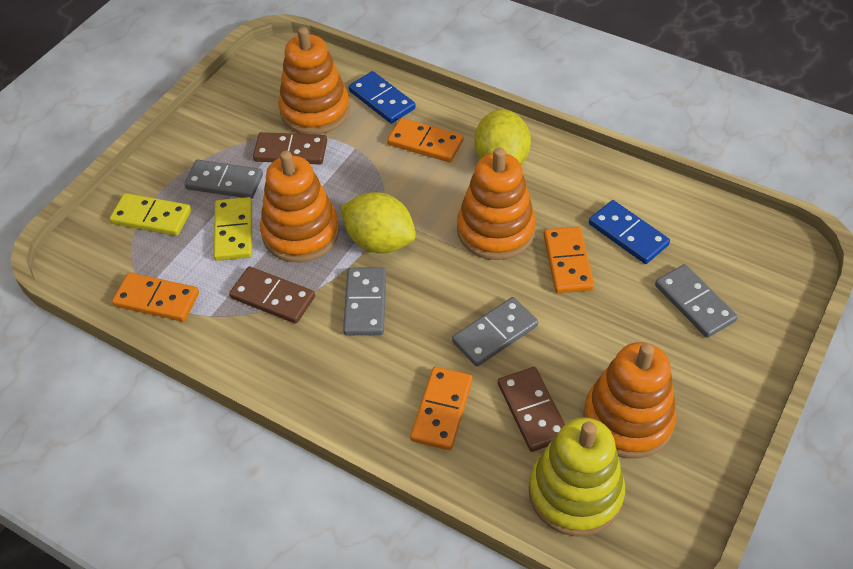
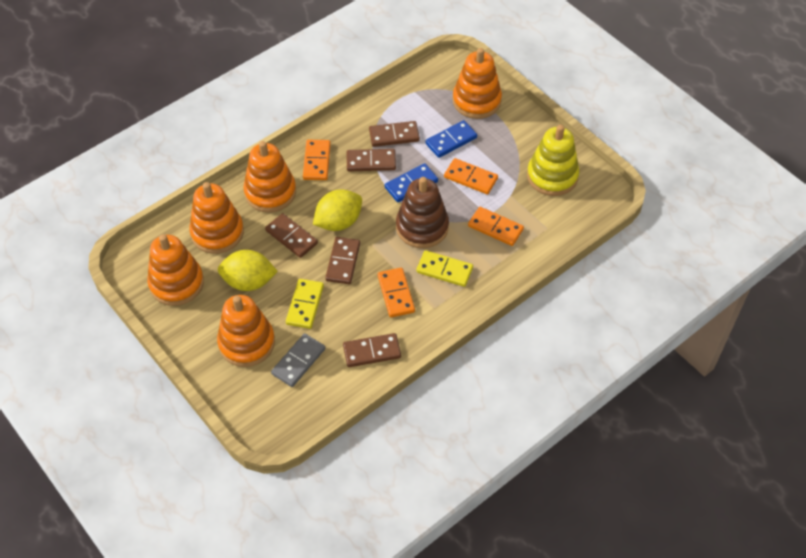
brown domino: 3 -> 5
brown stacking toy: 0 -> 1
grey domino: 4 -> 1
orange stacking toy: 4 -> 5

